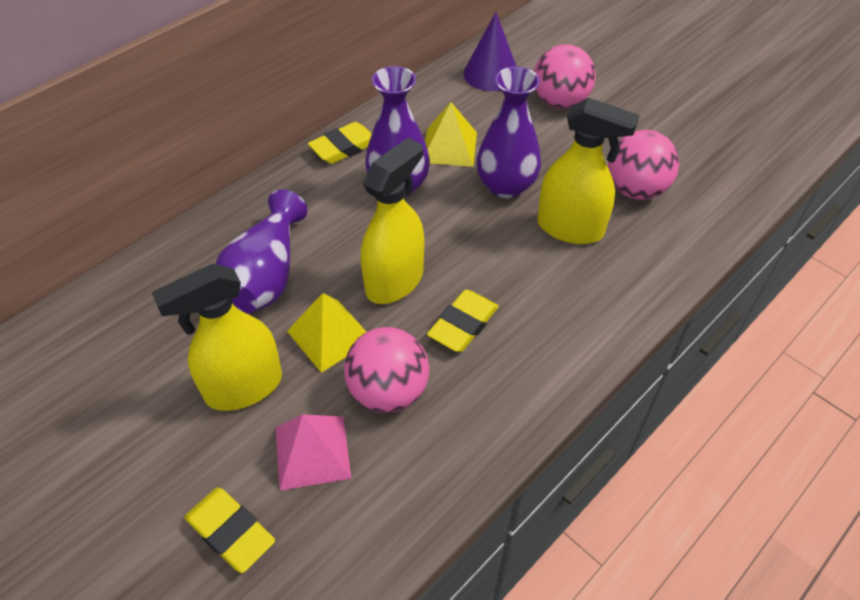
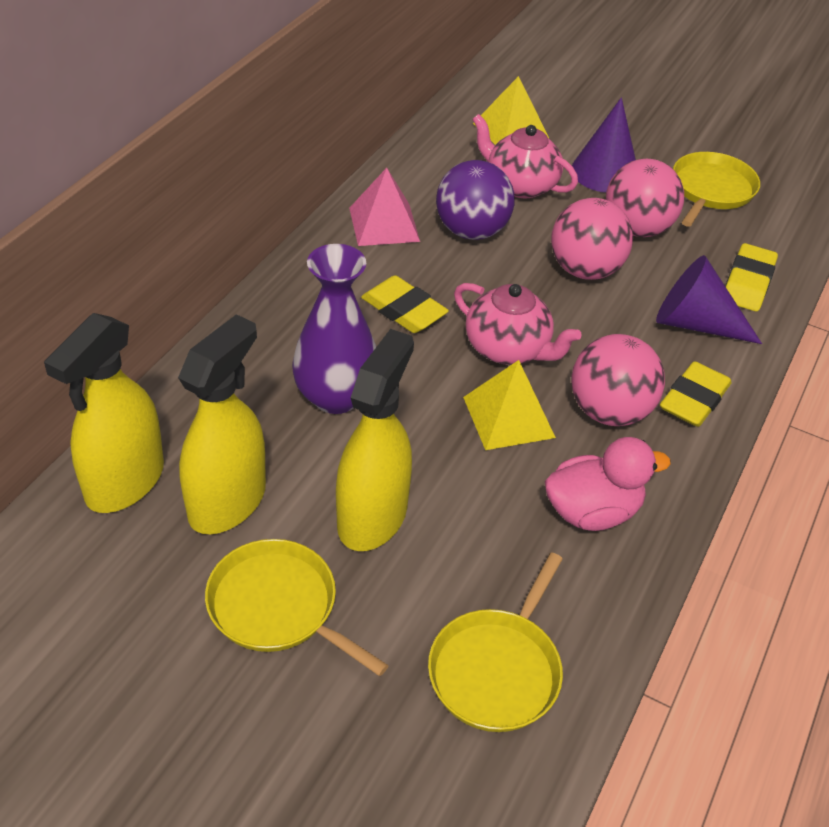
pink duck: 0 -> 1
pink teapot: 0 -> 2
purple ball: 0 -> 1
purple cone: 1 -> 2
purple vase: 3 -> 1
yellow pan: 0 -> 3

